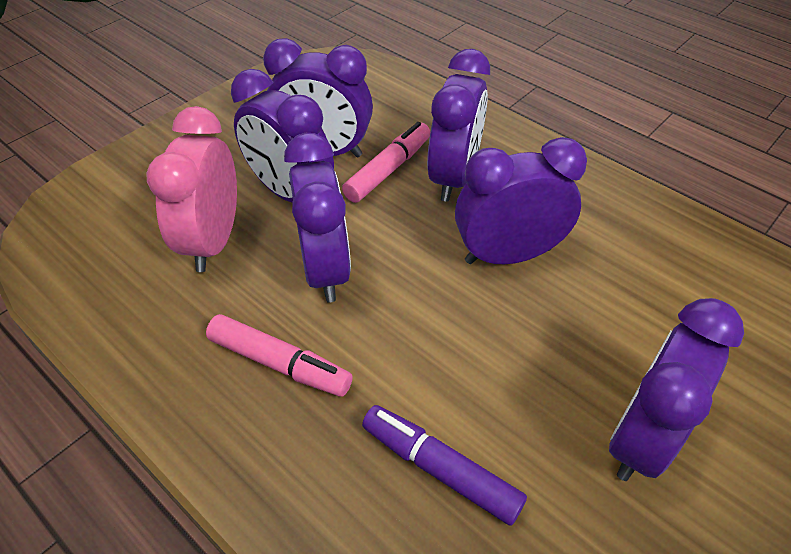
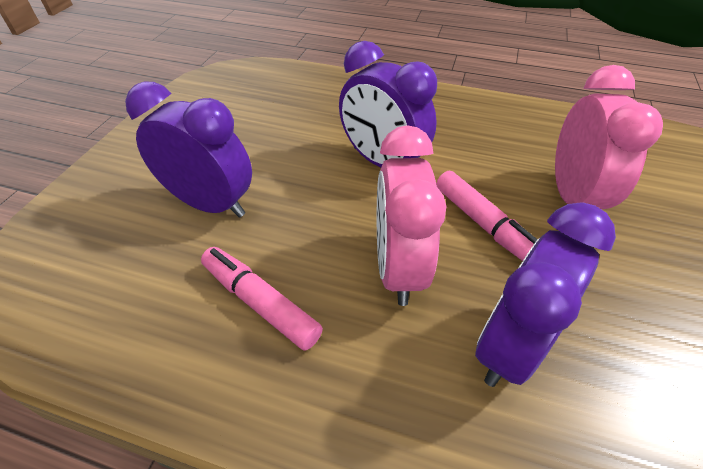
pink clock: 1 -> 2
purple clock: 6 -> 3
purple marker: 1 -> 0

